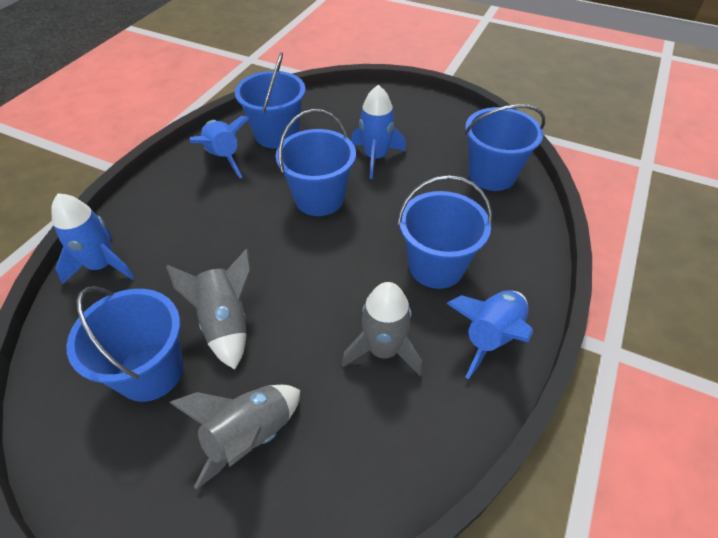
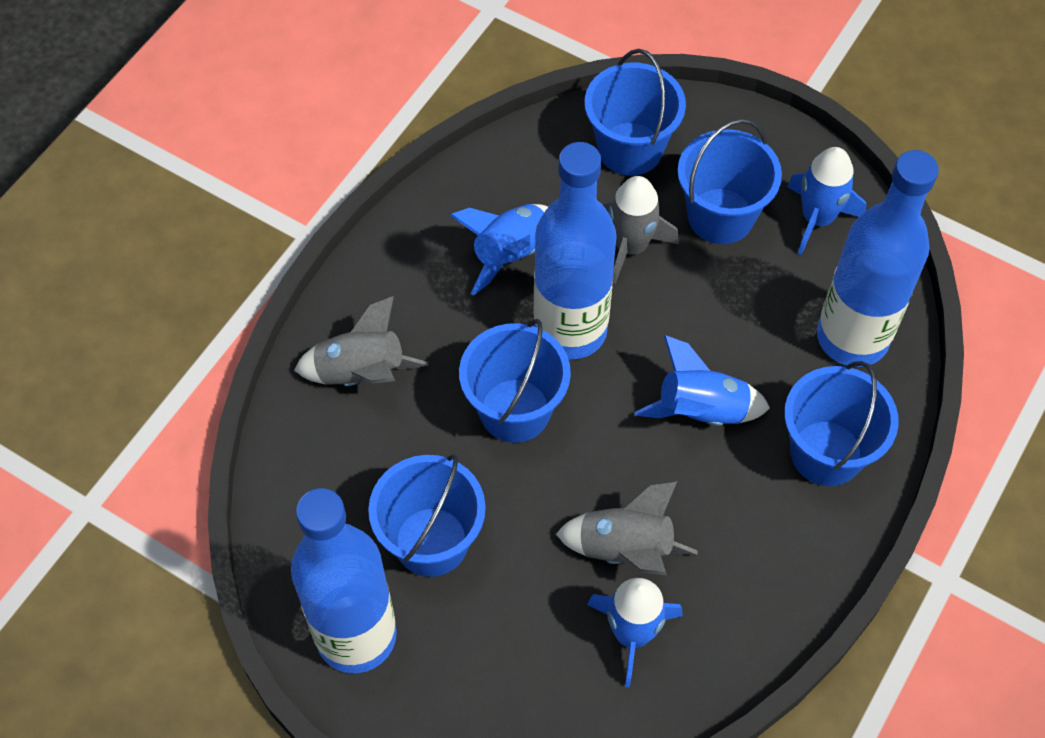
blue bottle: 0 -> 3

